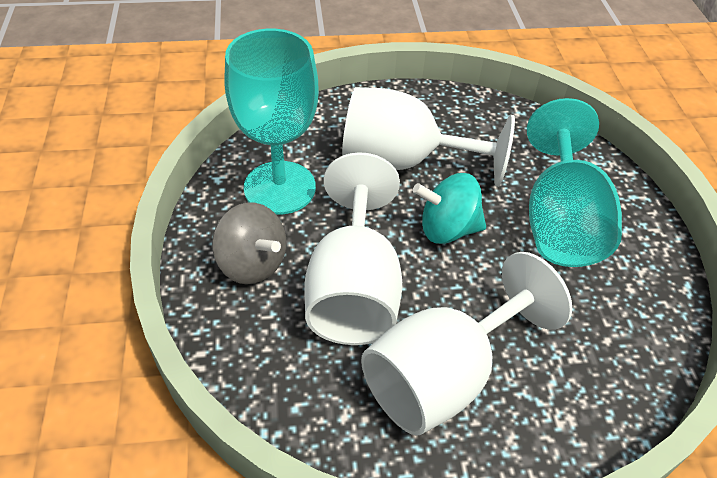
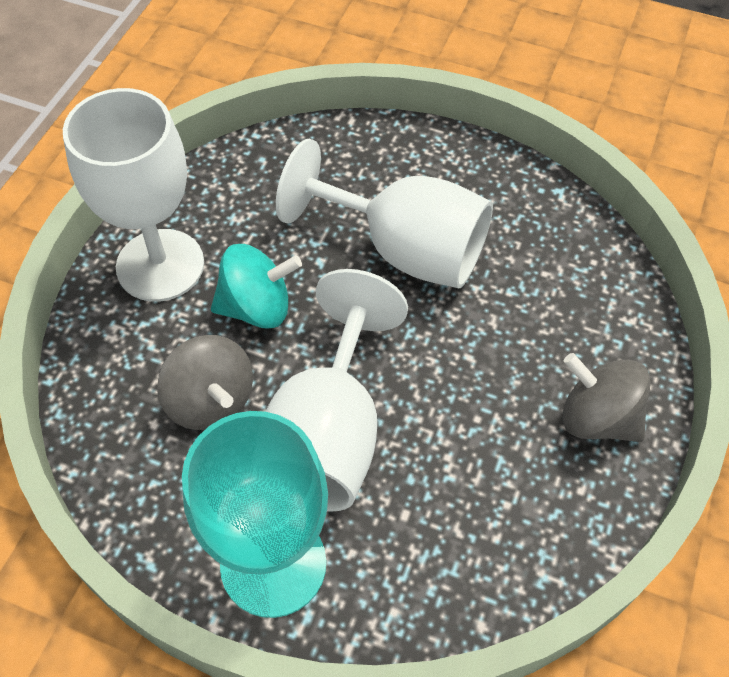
grey spinning top: 1 -> 2
turquoise goblet: 2 -> 1

